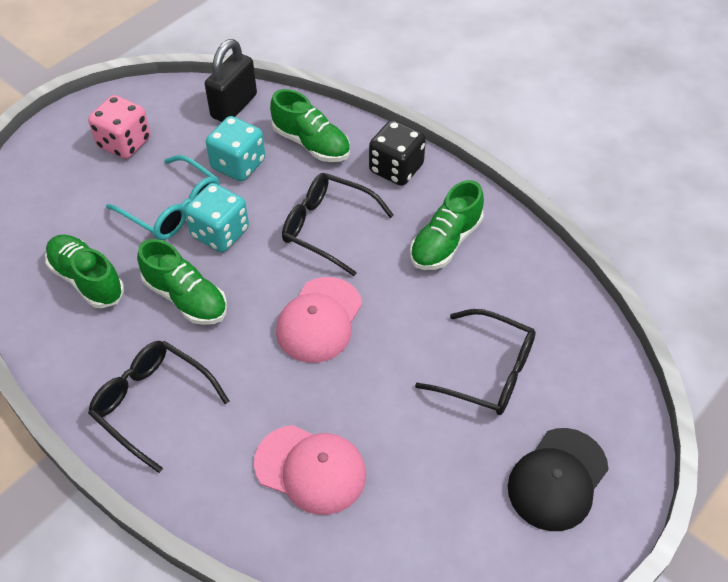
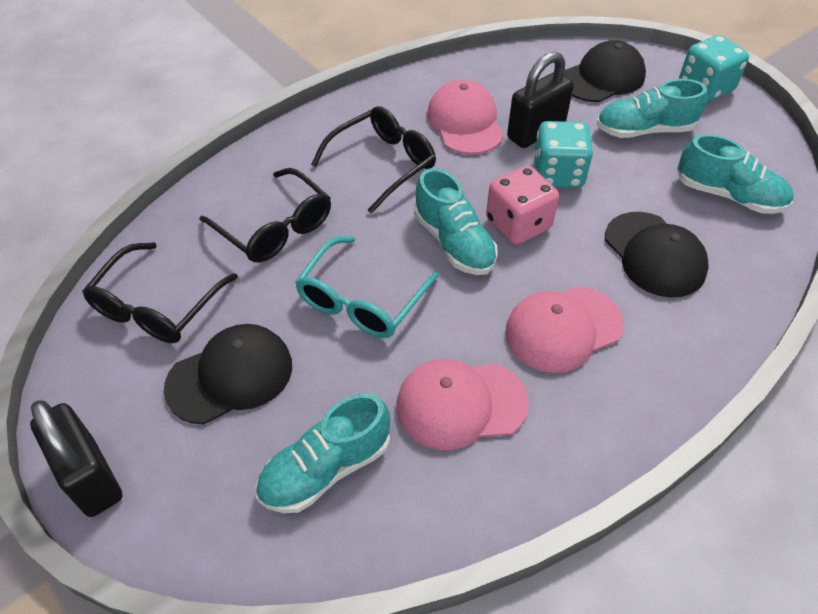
black cap: 1 -> 3
black dice: 1 -> 0
black padlock: 1 -> 2
green shoe: 4 -> 0
pink cap: 2 -> 3
turquoise shoe: 0 -> 4

